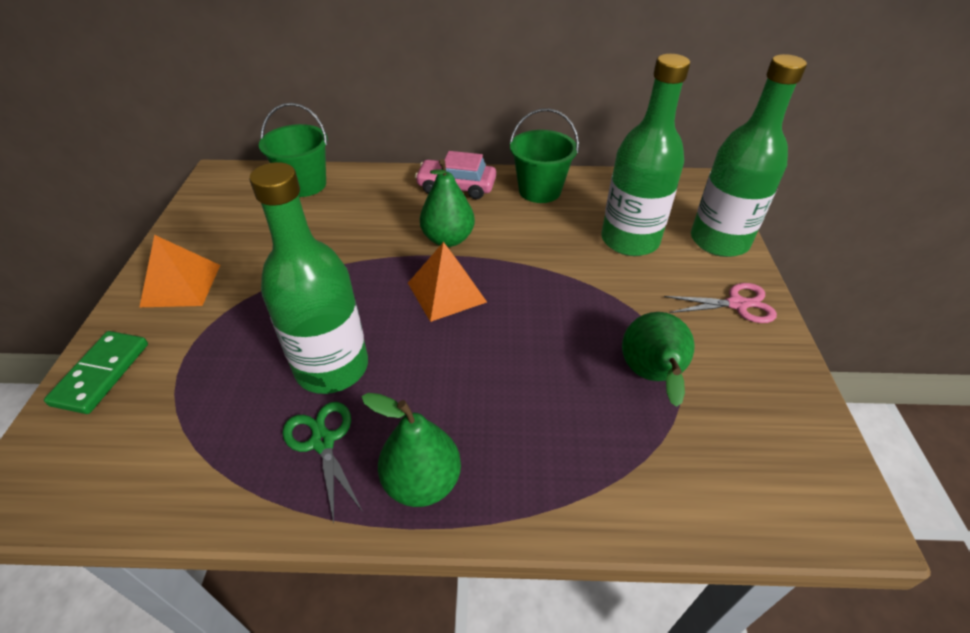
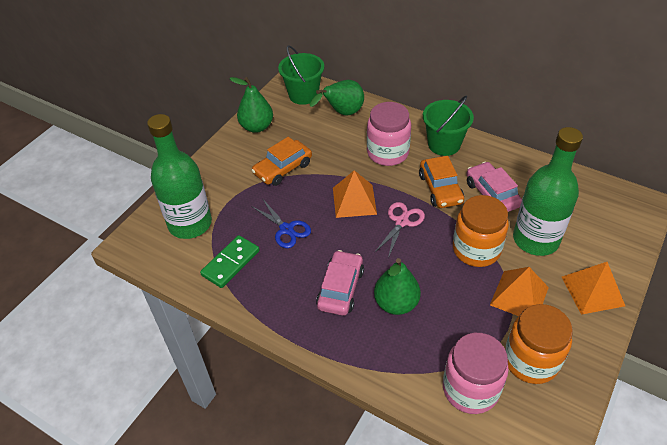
blue scissors: 0 -> 1
green bottle: 3 -> 2
green scissors: 1 -> 0
orange car: 0 -> 2
orange jar: 0 -> 2
orange pyramid: 2 -> 3
pink car: 1 -> 2
pink jar: 0 -> 2

